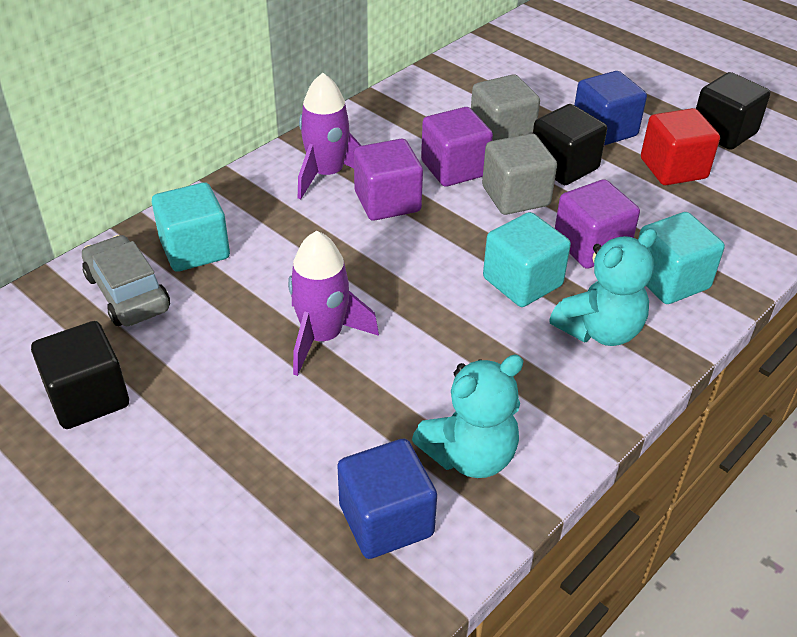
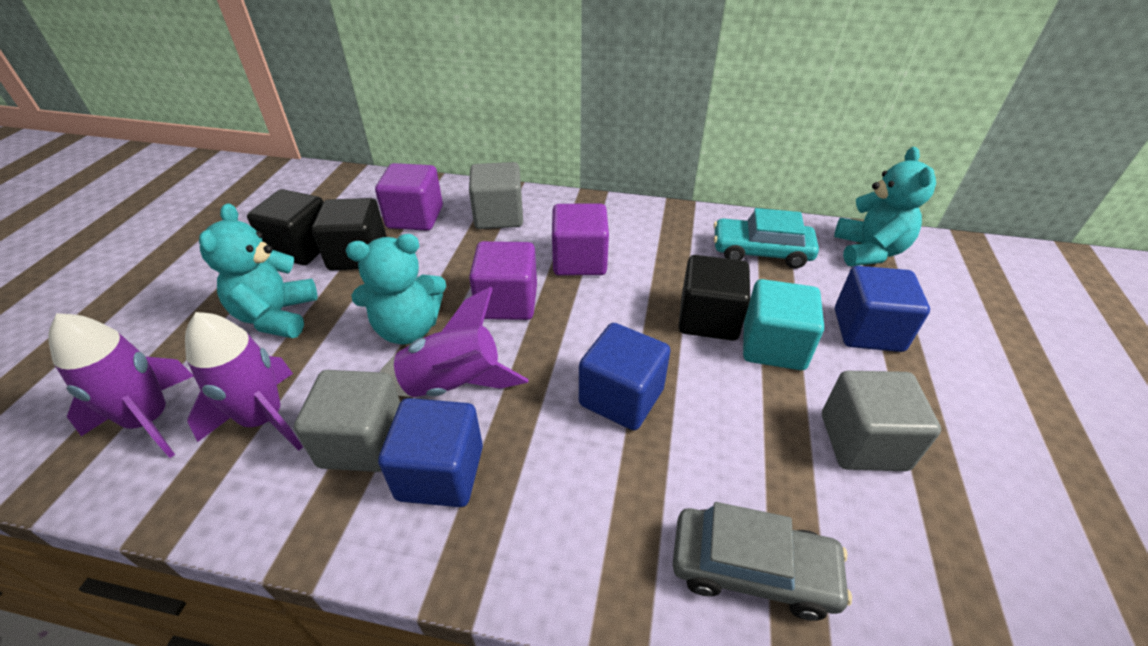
blue cube: 2 -> 3
grey cube: 2 -> 3
purple rocket: 2 -> 3
red cube: 1 -> 0
turquoise car: 0 -> 1
turquoise cube: 3 -> 1
turquoise teddy bear: 2 -> 3

